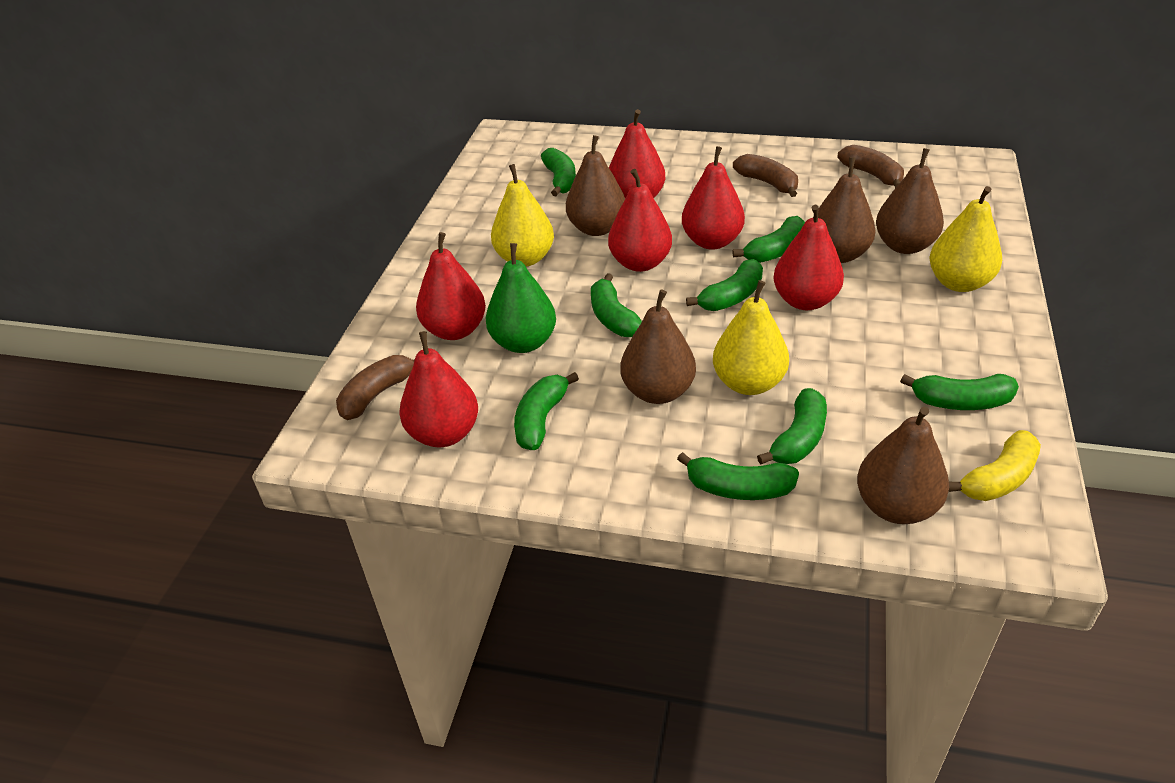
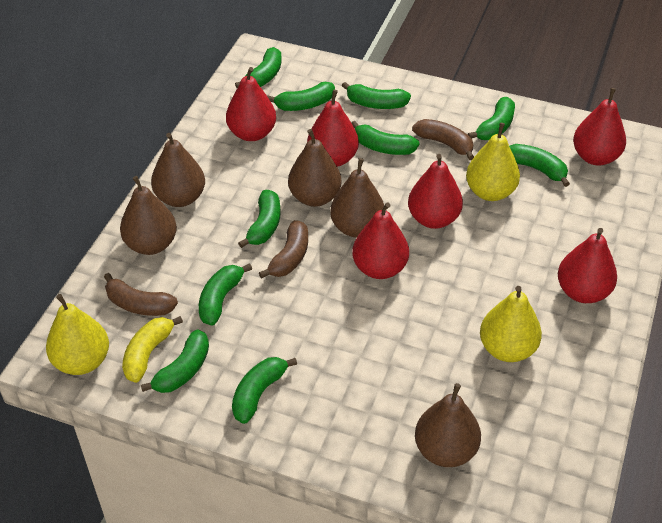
green banana: 8 -> 10
green pear: 1 -> 0

